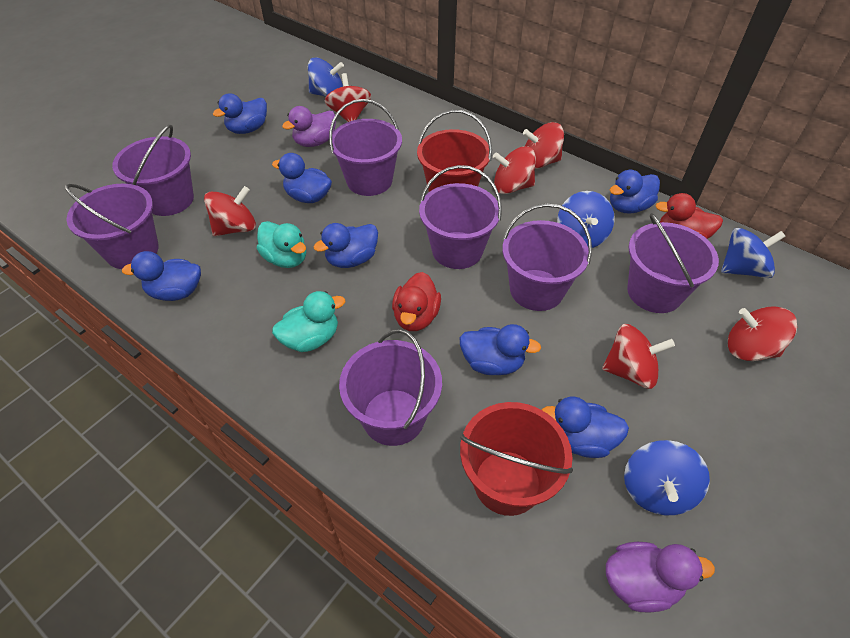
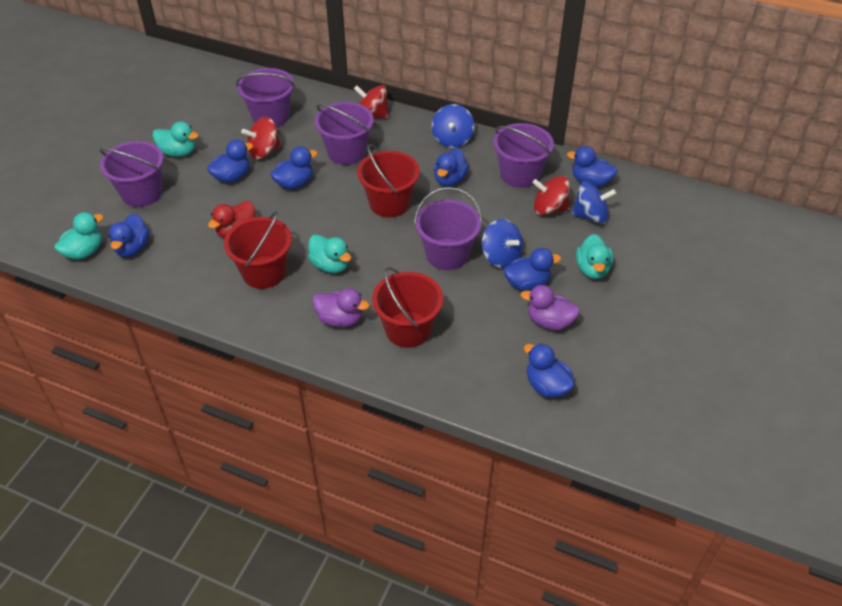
blue spinning top: 4 -> 3
purple bucket: 7 -> 5
red bucket: 2 -> 3
red duck: 2 -> 1
red spinning top: 6 -> 3
turquoise duck: 2 -> 4

